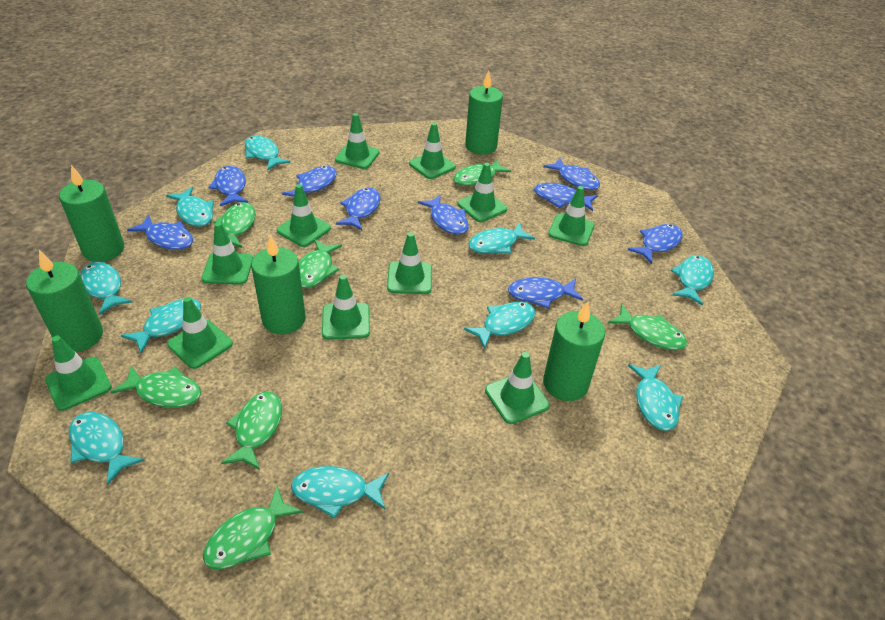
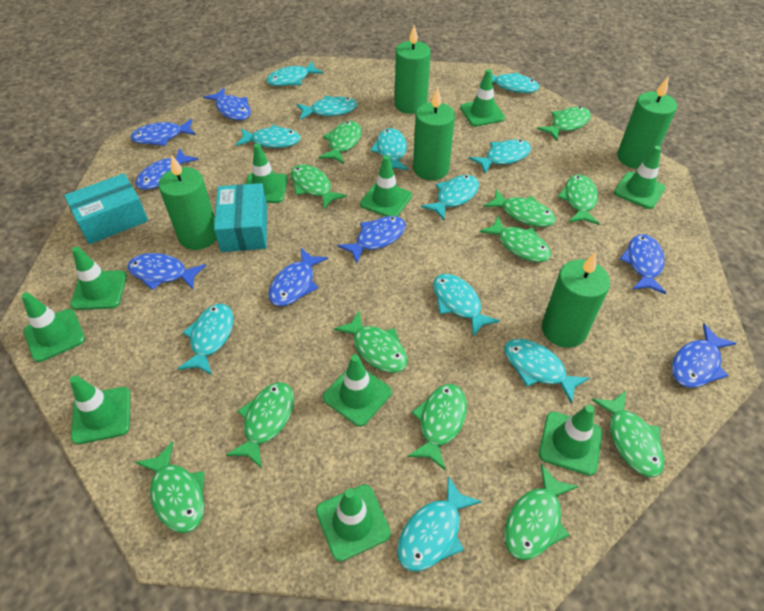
blue fish: 9 -> 8
green fish: 7 -> 12
green traffic cone: 11 -> 10
turquoise box: 0 -> 2
turquoise fish: 10 -> 11

